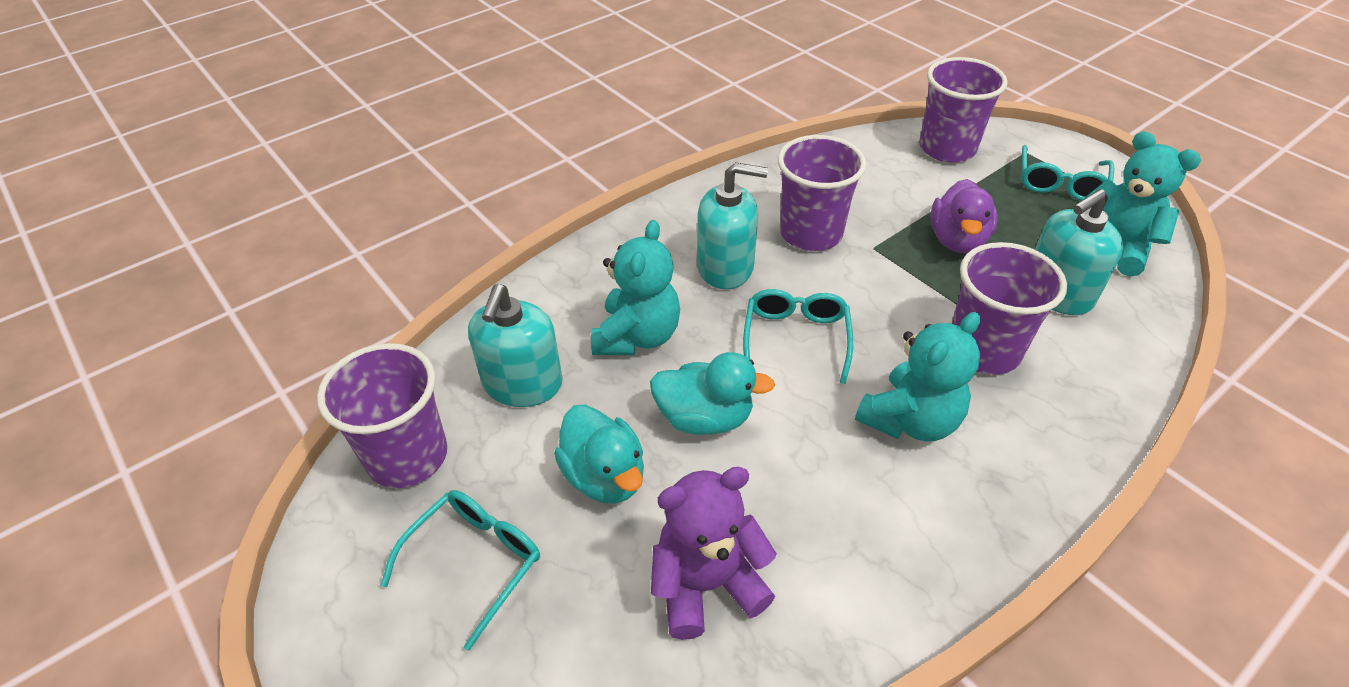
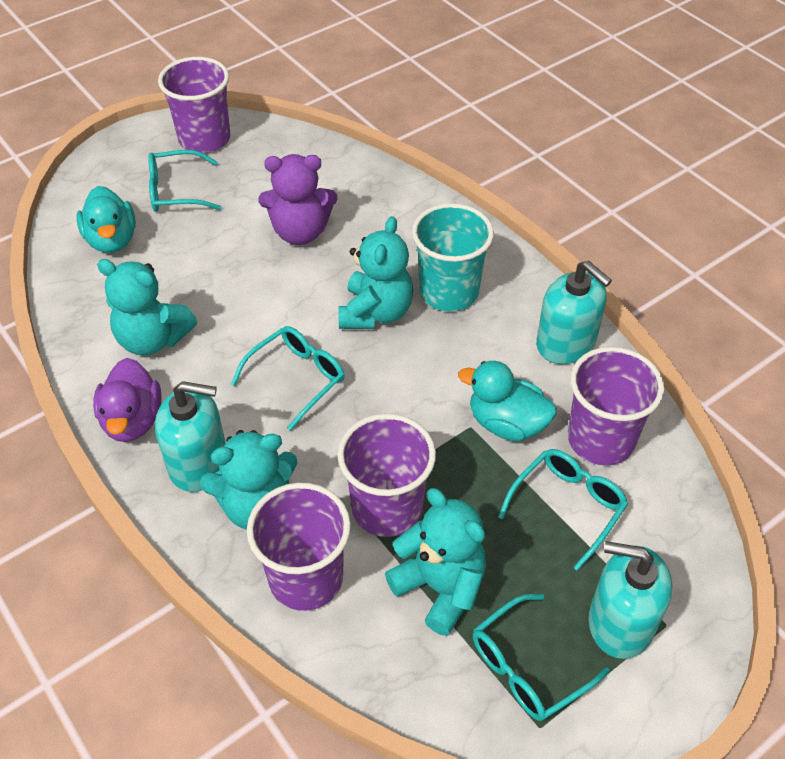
turquoise cup: 0 -> 1
turquoise glasses: 3 -> 4
turquoise teddy bear: 3 -> 4

